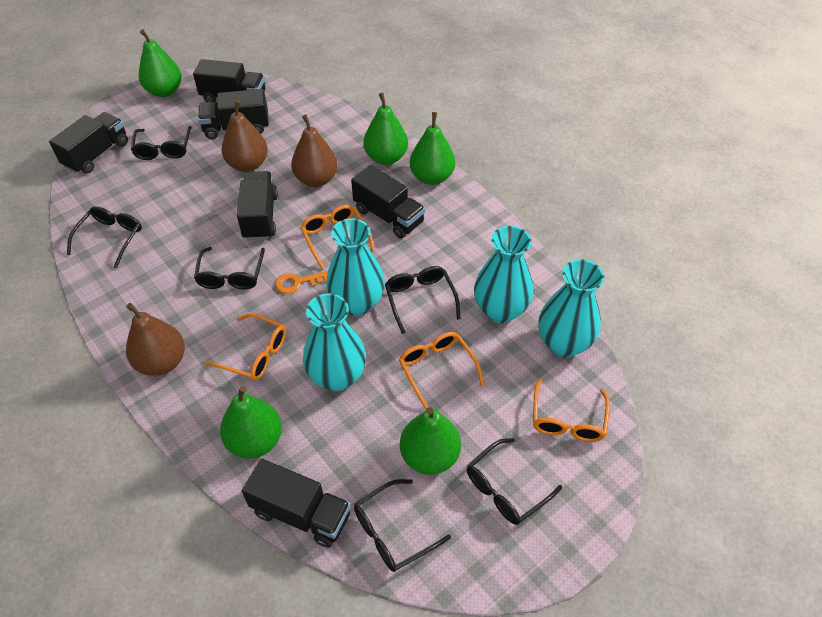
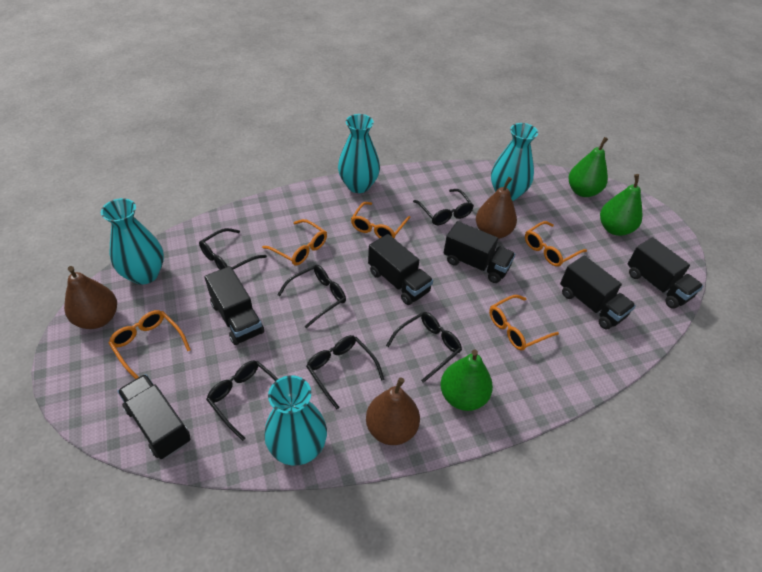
green pear: 5 -> 3
orange glasses: 4 -> 5
orange key: 1 -> 0

